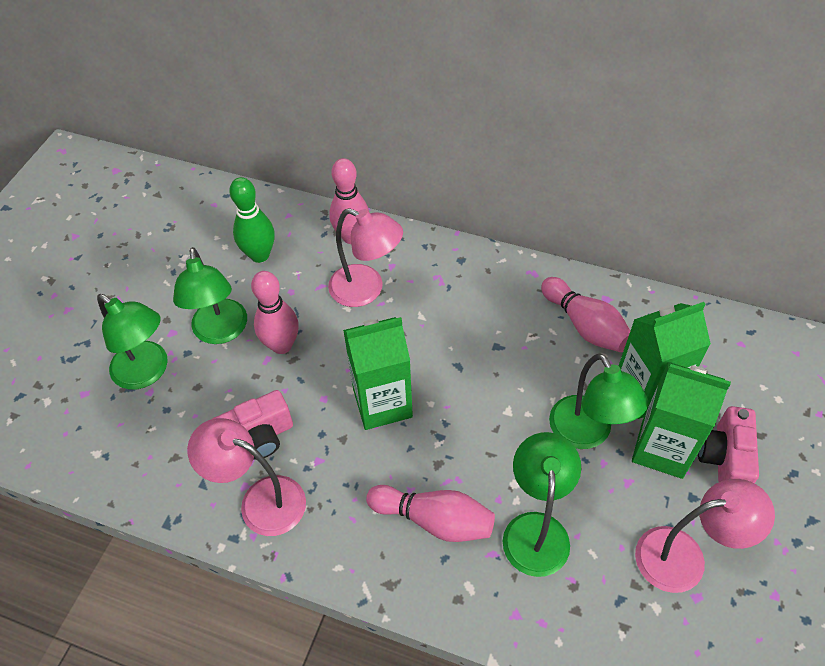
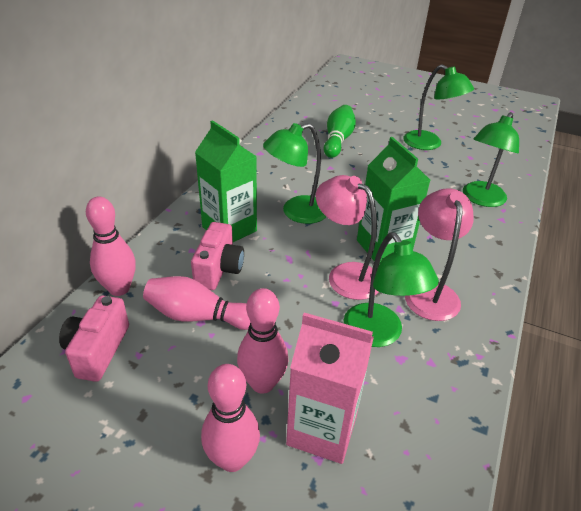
green carton: 3 -> 2
pink carton: 0 -> 1
pink lamp: 3 -> 2

